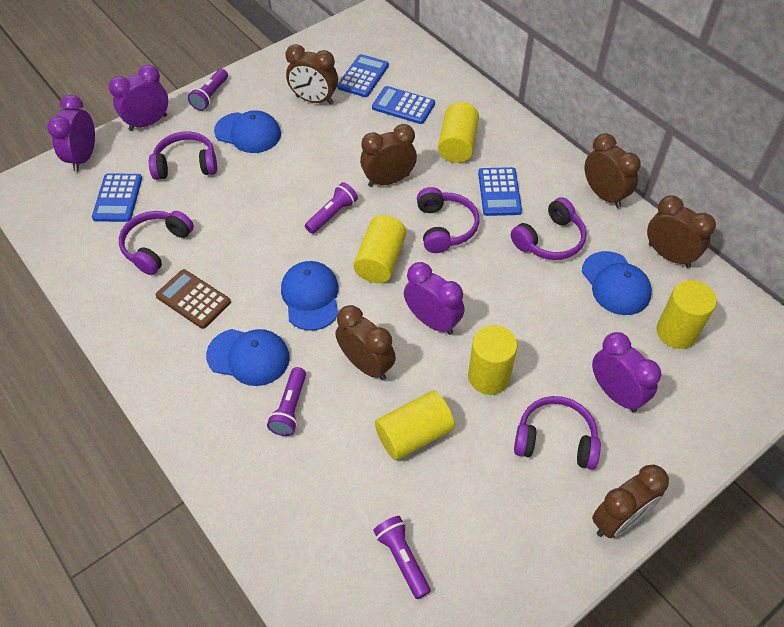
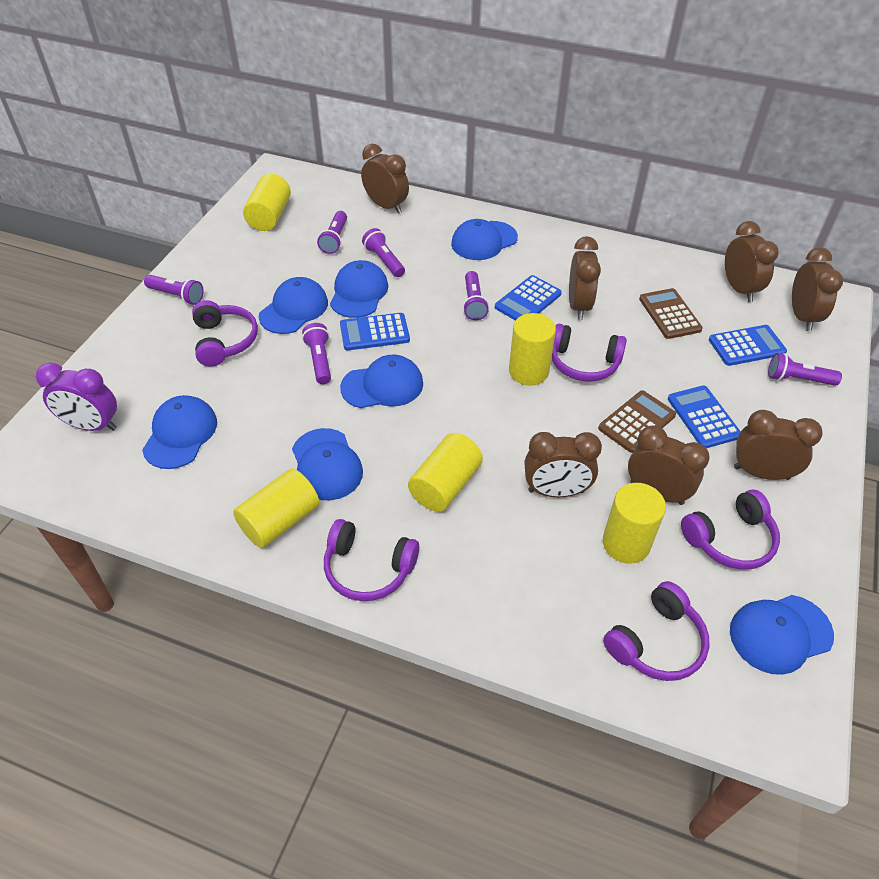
blue cap: 4 -> 7
brown calculator: 1 -> 2
brown clock: 6 -> 7
purple clock: 4 -> 1
purple flashlight: 4 -> 6

